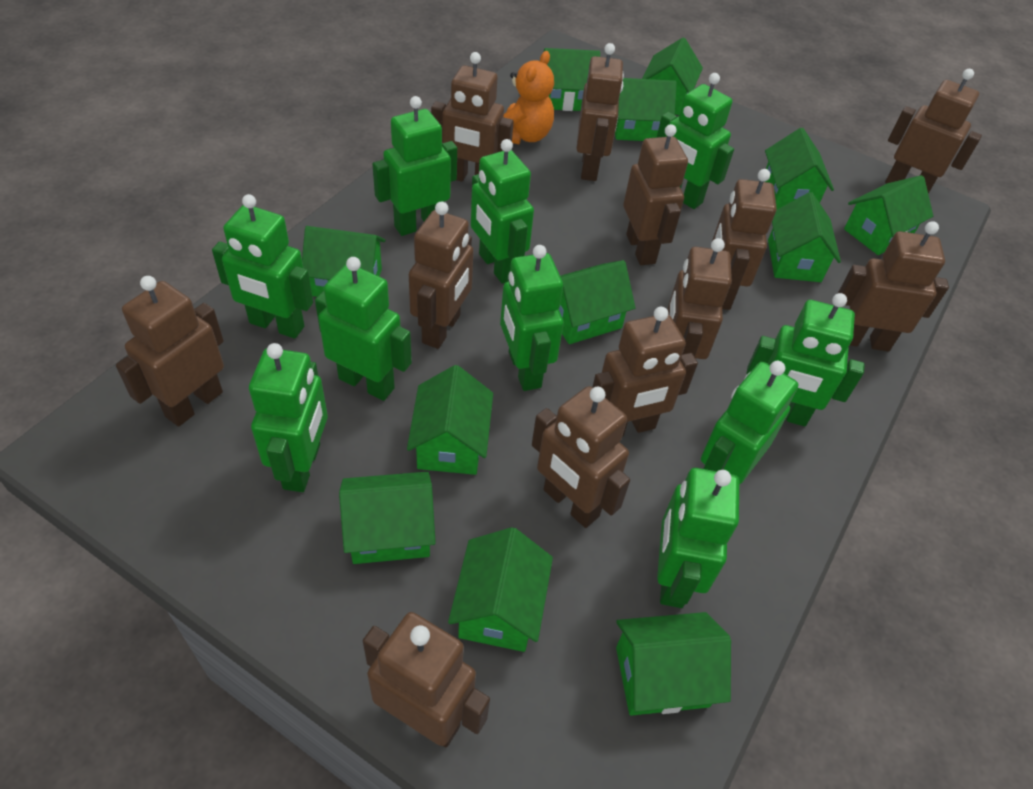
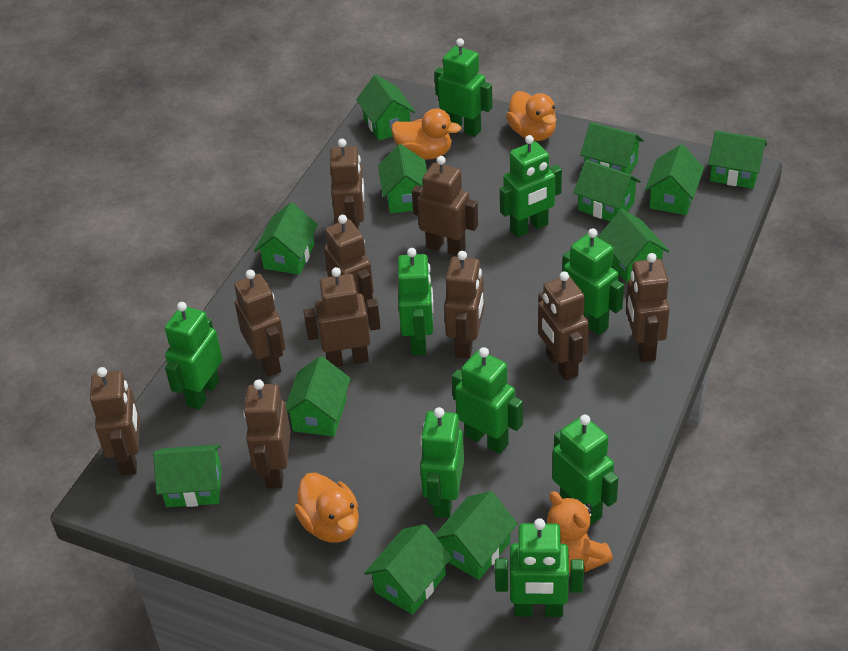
brown robot: 12 -> 10
green robot: 10 -> 9
orange duck: 0 -> 3

